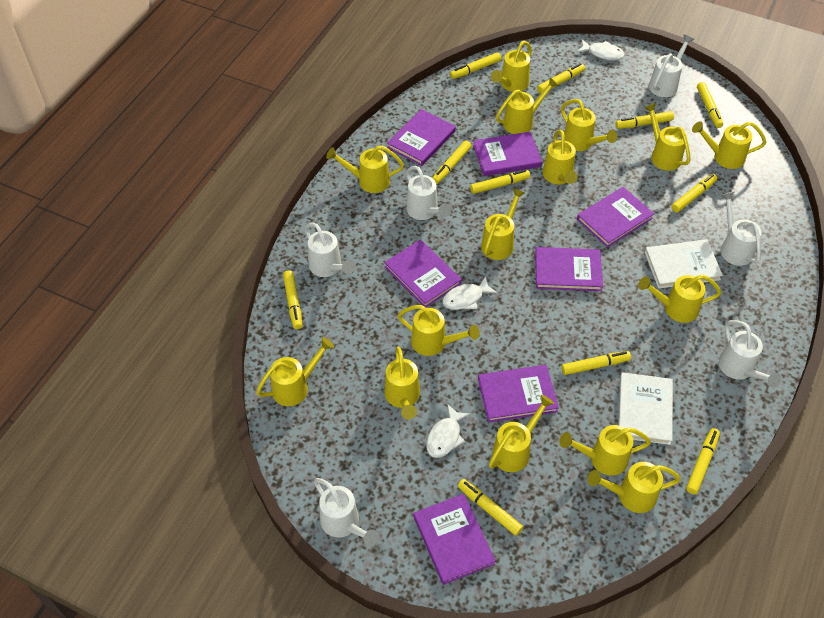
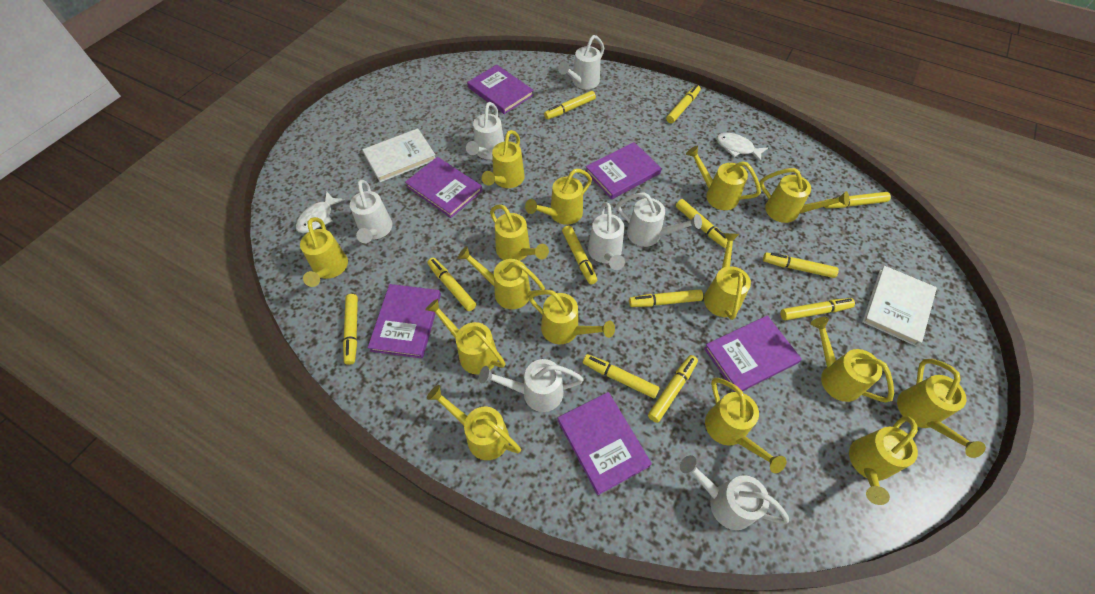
purple book: 7 -> 6
white fish: 3 -> 2
white watering can: 6 -> 7
yellow marker: 11 -> 12

